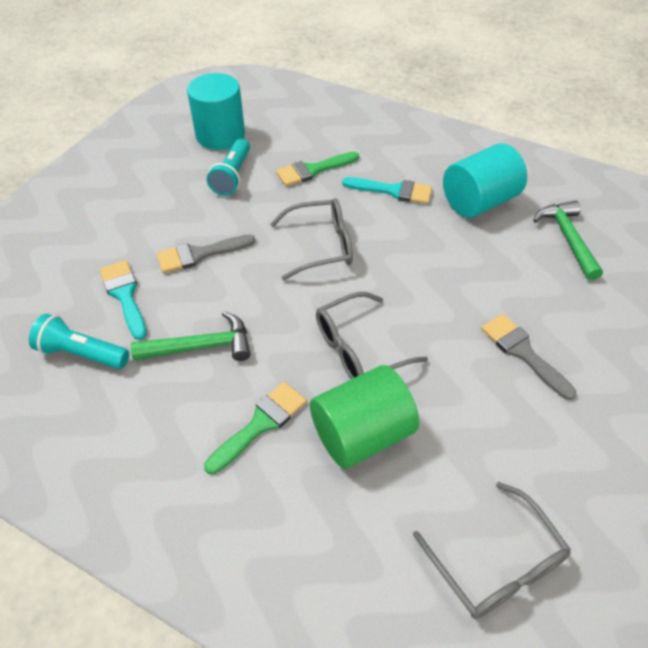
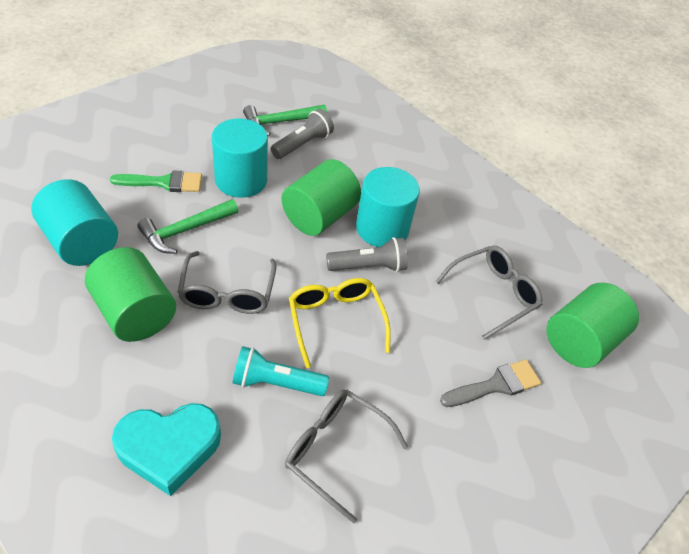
green brush: 2 -> 1
green cylinder: 1 -> 3
grey brush: 2 -> 1
grey flashlight: 0 -> 2
turquoise brush: 2 -> 0
turquoise cylinder: 2 -> 3
turquoise flashlight: 2 -> 1
turquoise heart: 0 -> 1
yellow glasses: 0 -> 1

